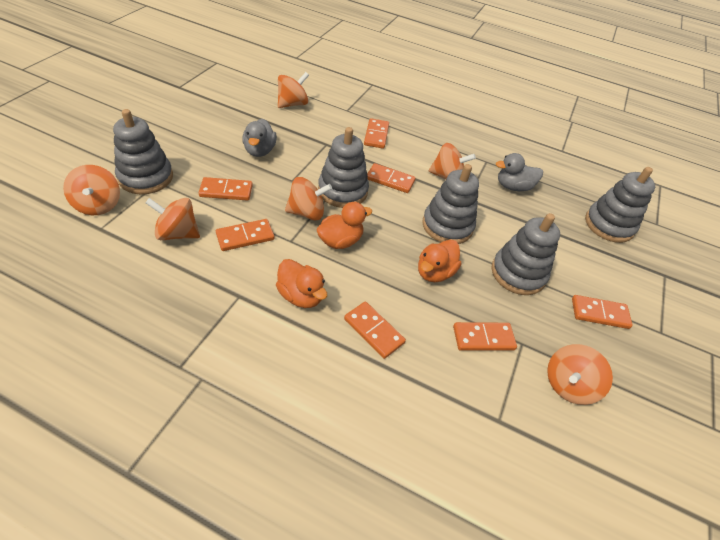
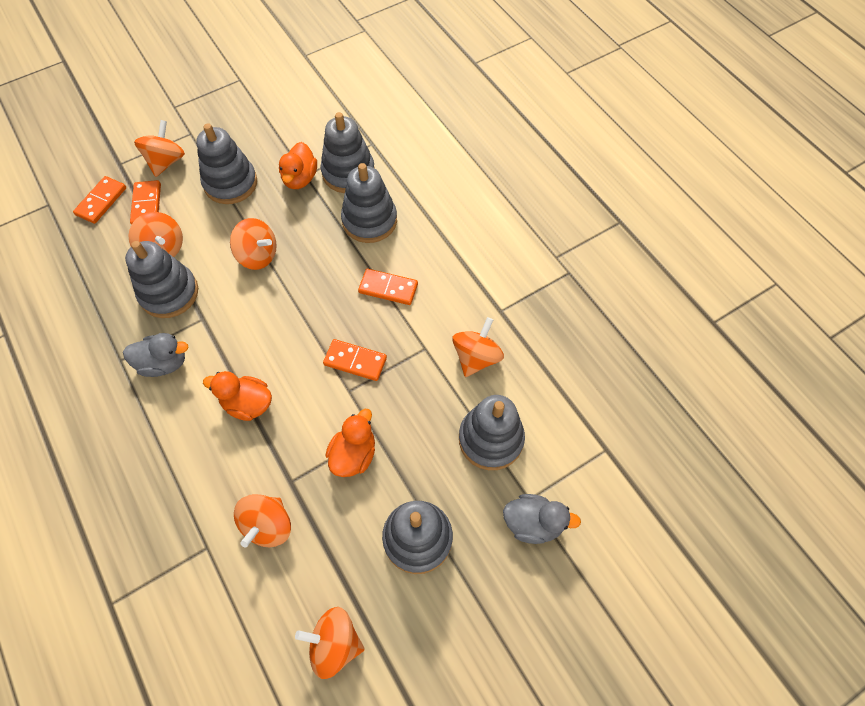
grey stacking toy: 5 -> 6
orange domino: 7 -> 4

